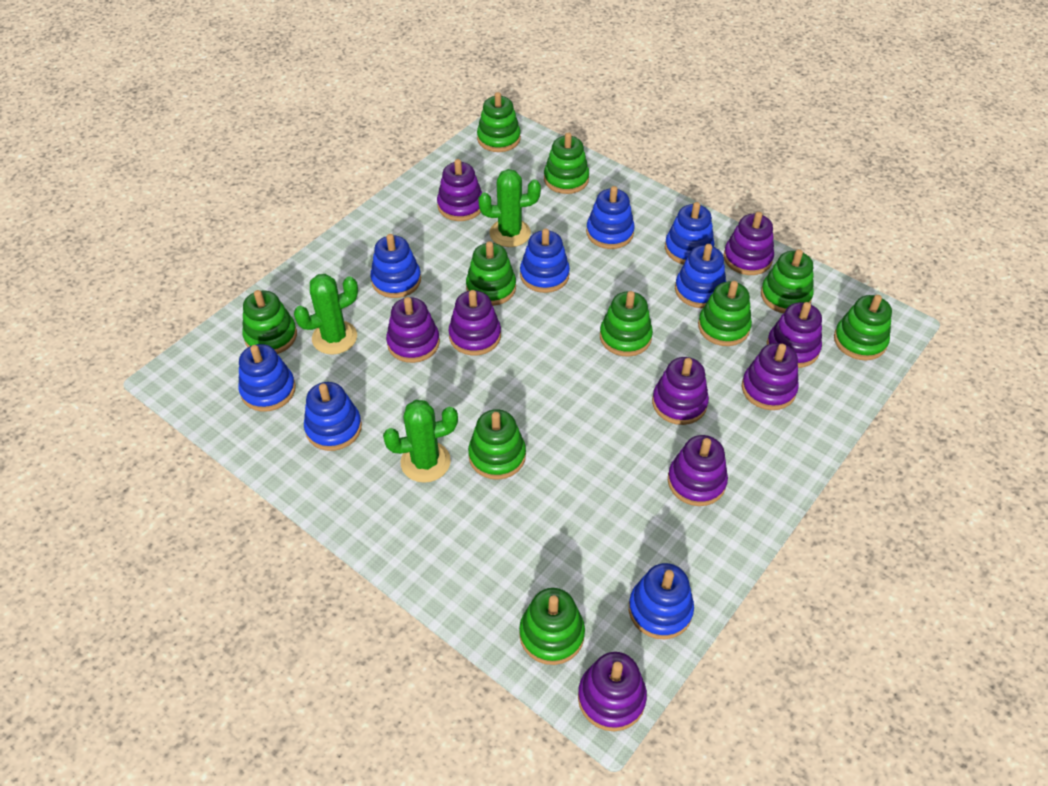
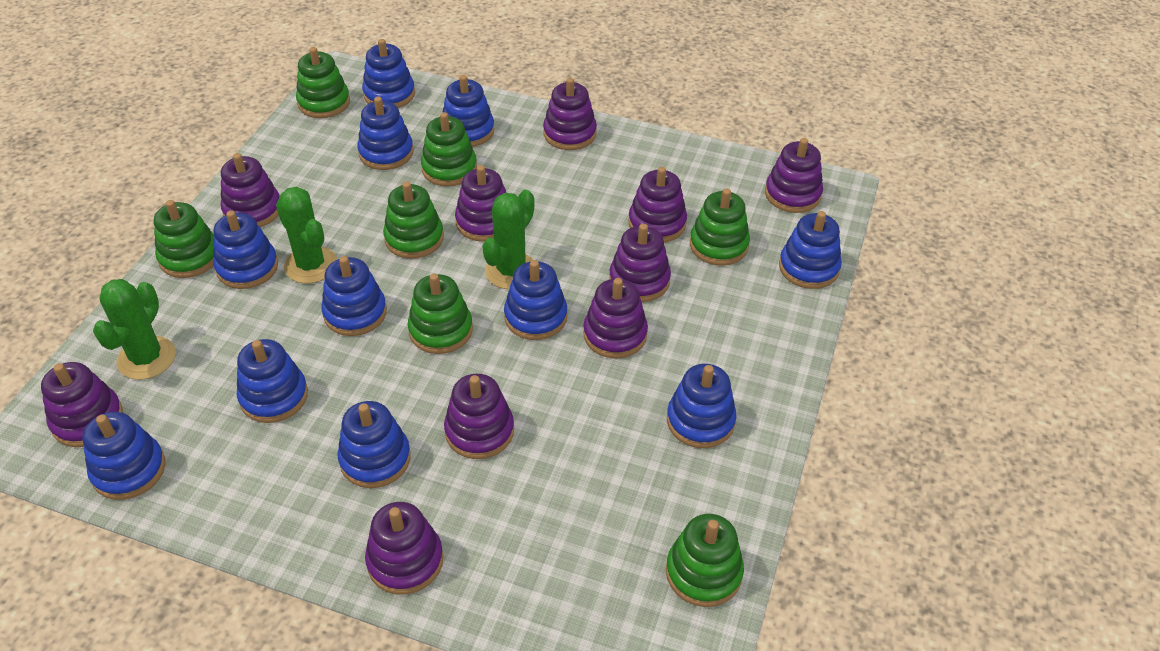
blue stacking toy: 8 -> 11
green stacking toy: 10 -> 7
purple stacking toy: 9 -> 10

